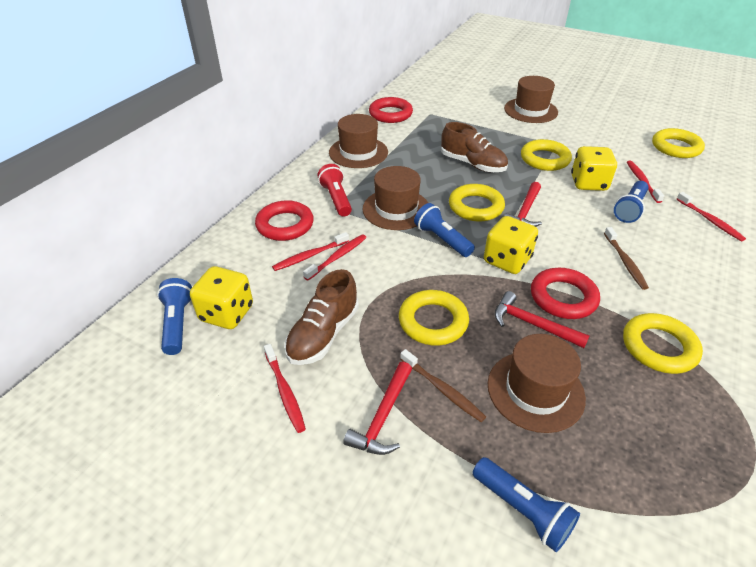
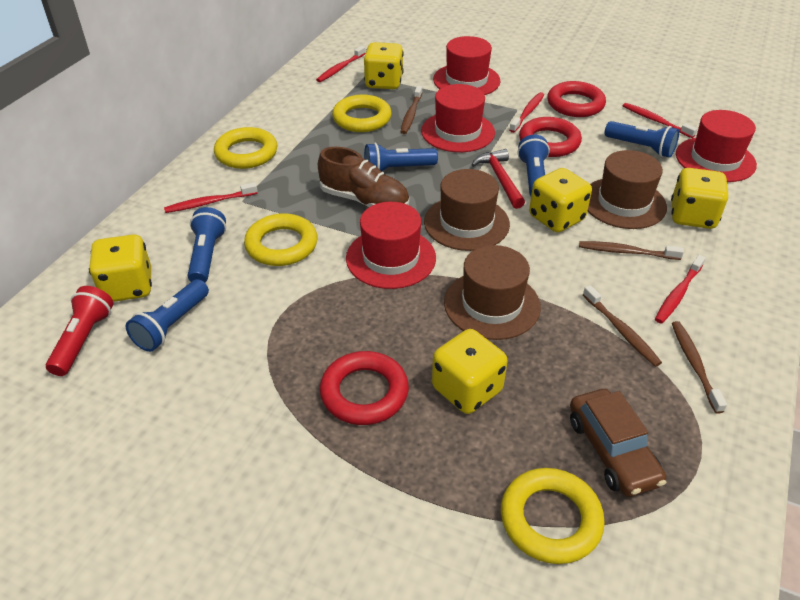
blue flashlight: 4 -> 5
brown car: 0 -> 1
brown hat: 4 -> 3
brown shoe: 2 -> 1
brown toothbrush: 2 -> 4
red hammer: 3 -> 1
red hat: 0 -> 4
yellow dice: 3 -> 5
yellow ring: 5 -> 4

